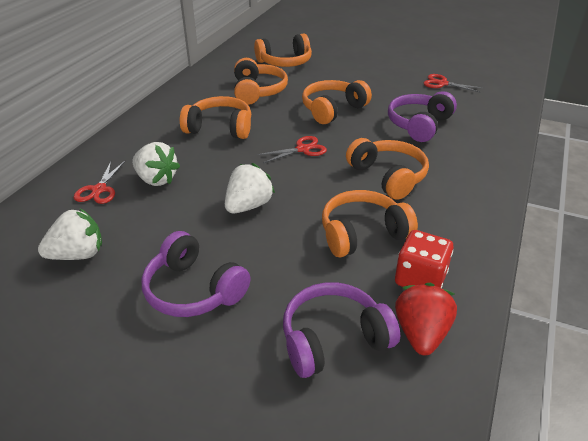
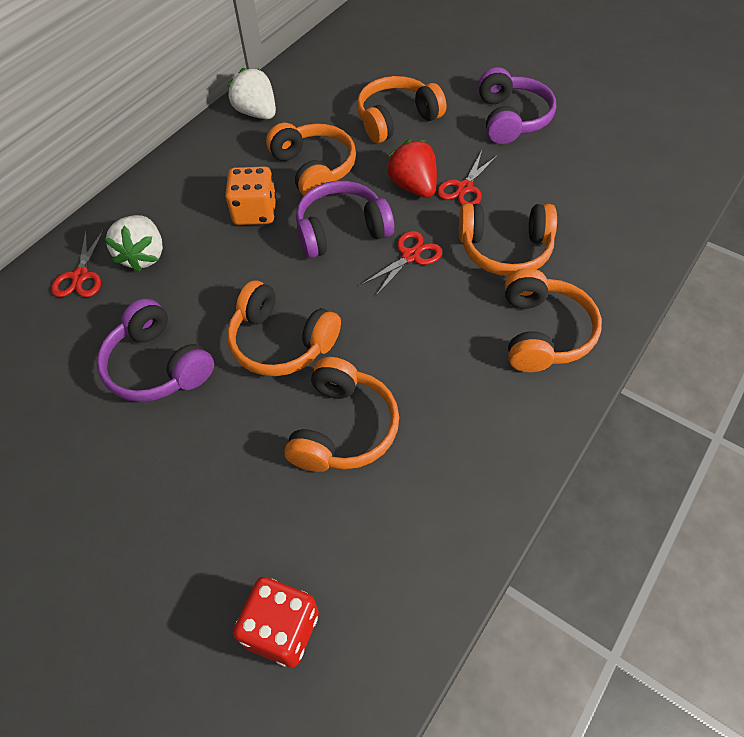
orange dice: 0 -> 1
white strawberry: 3 -> 2

